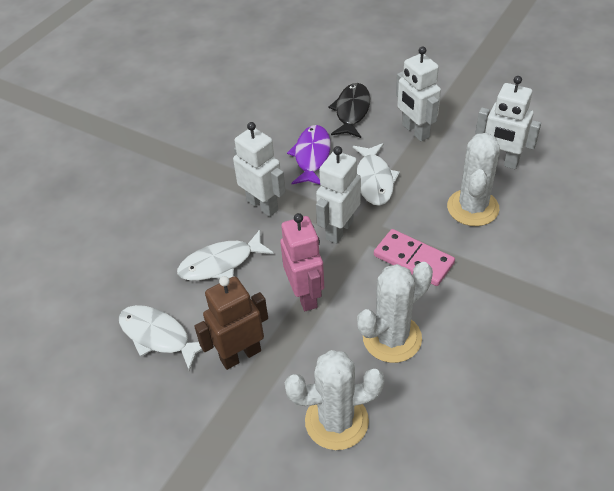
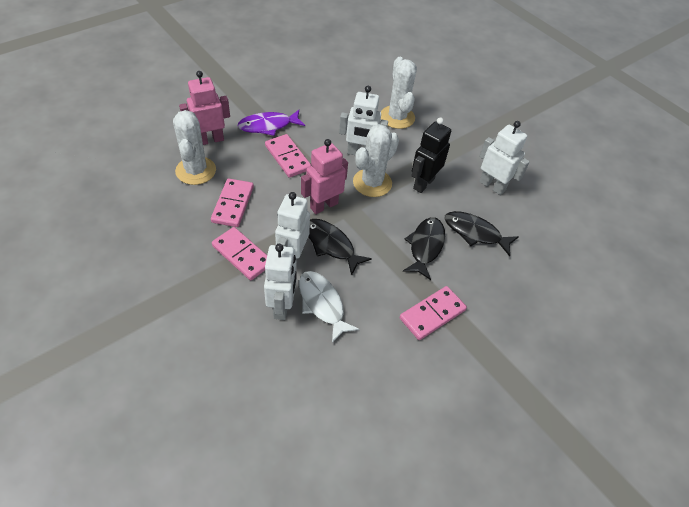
black fish: 1 -> 3
black robot: 0 -> 1
brown robot: 1 -> 0
pink domino: 1 -> 4
pink robot: 1 -> 2
white fish: 3 -> 1

